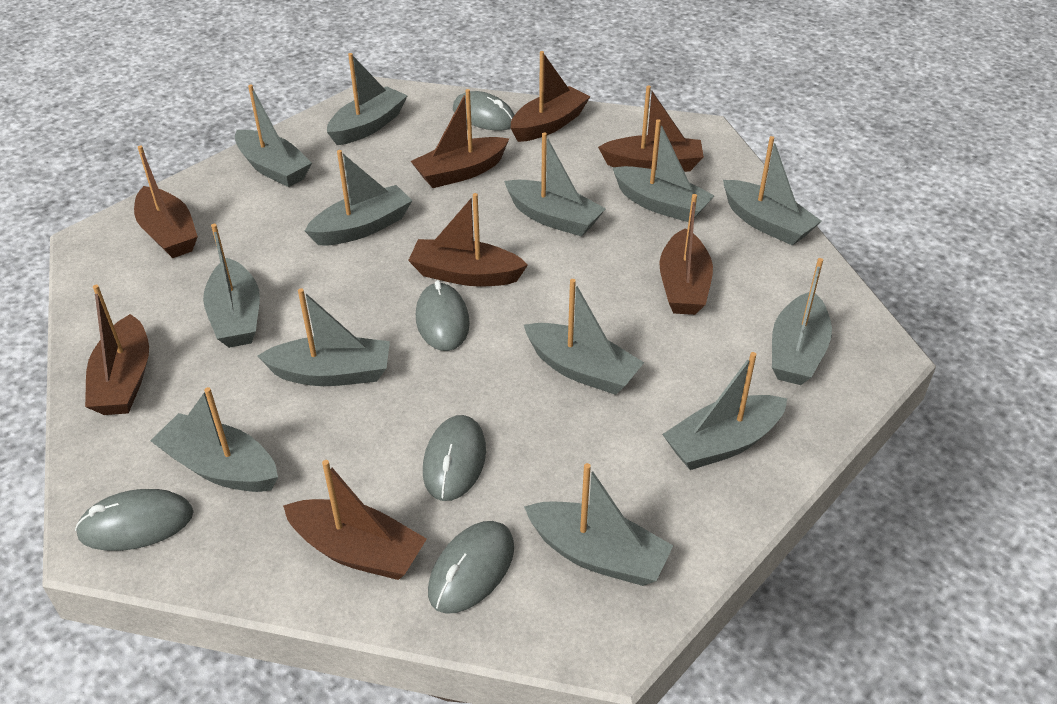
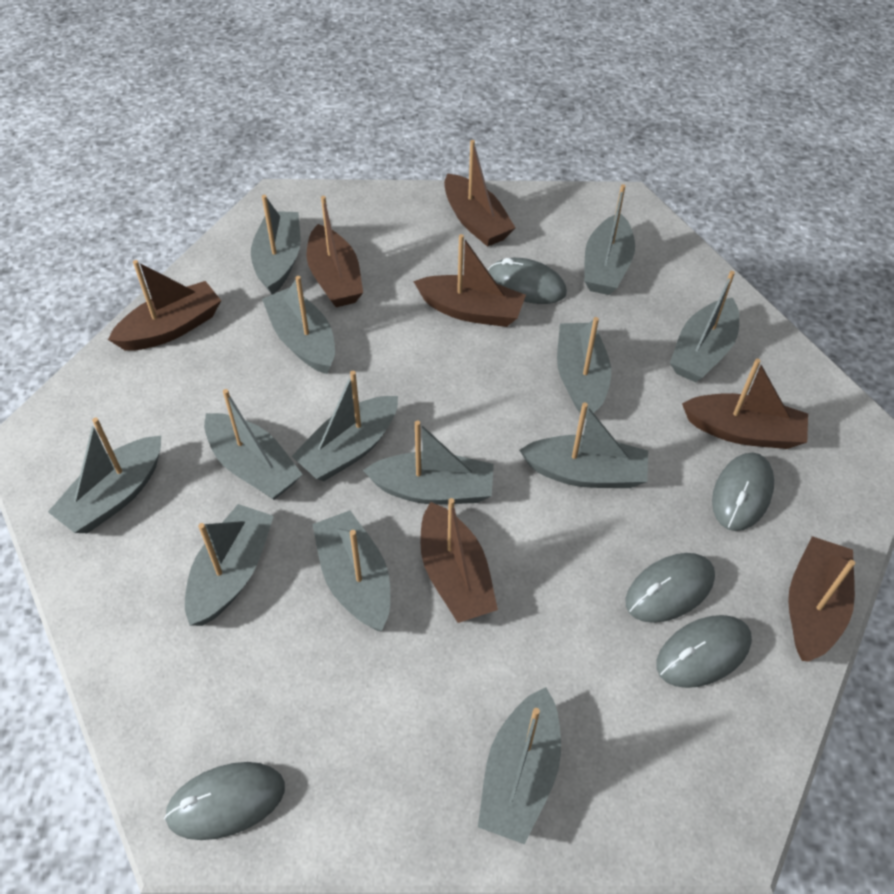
brown boat: 8 -> 7

